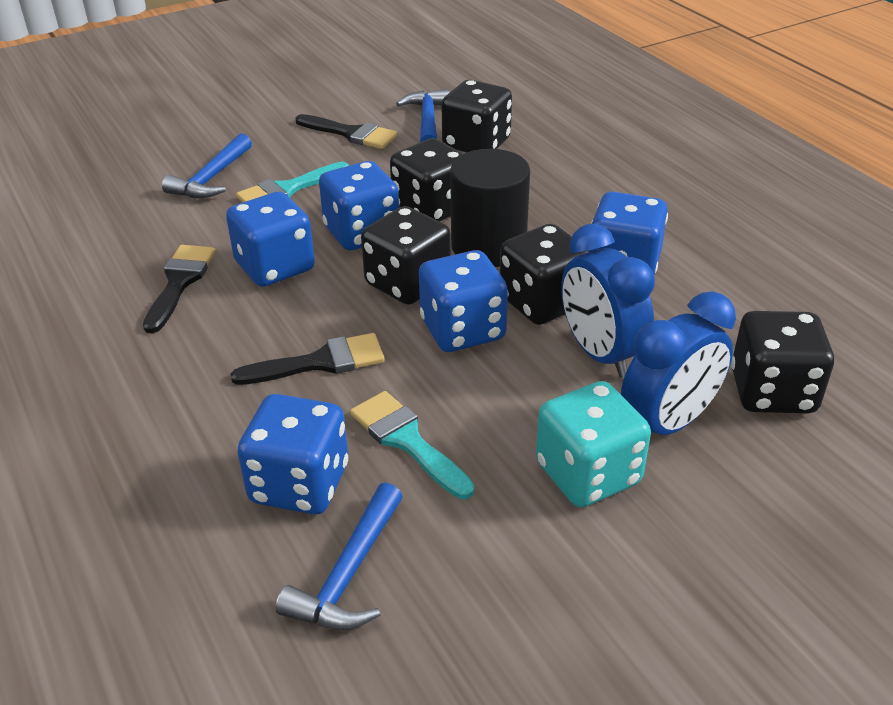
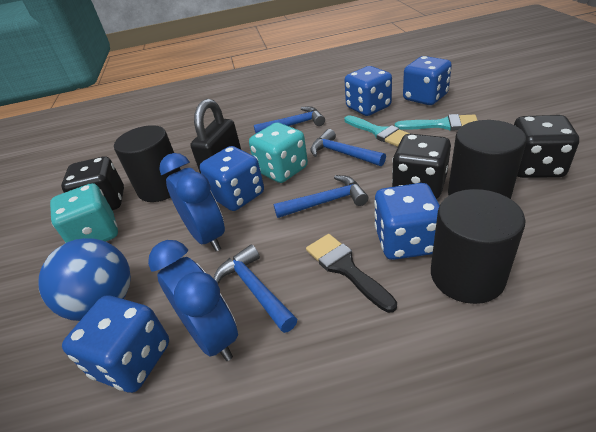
black brush: 3 -> 1
black cylinder: 1 -> 3
black dice: 5 -> 3
black padlock: 0 -> 1
blue ball: 0 -> 1
blue hammer: 3 -> 4
turquoise dice: 1 -> 2

